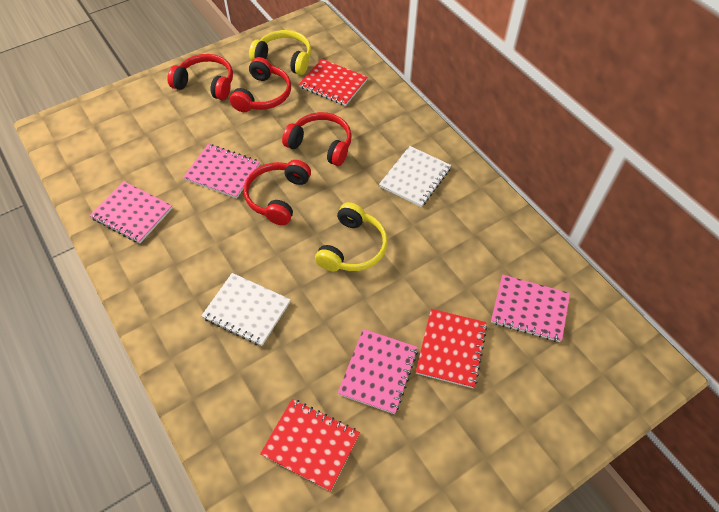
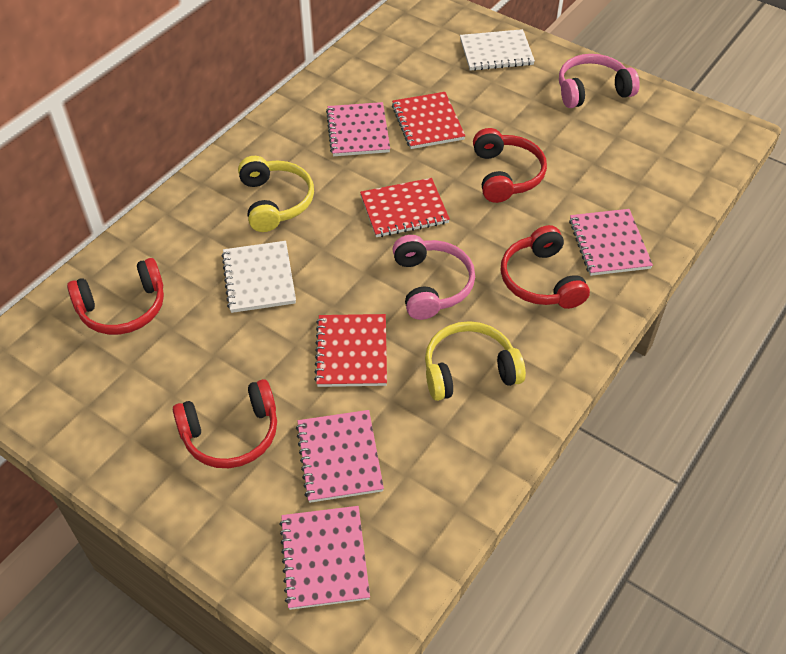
pink headphones: 0 -> 2

